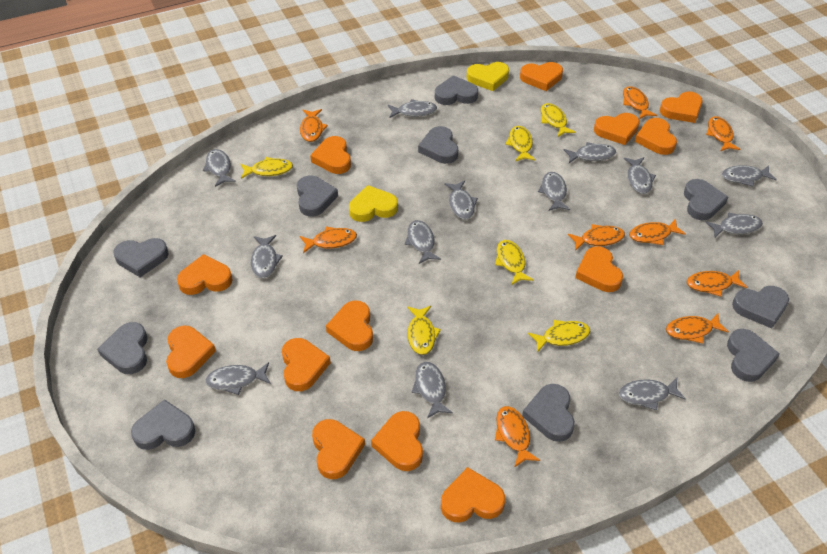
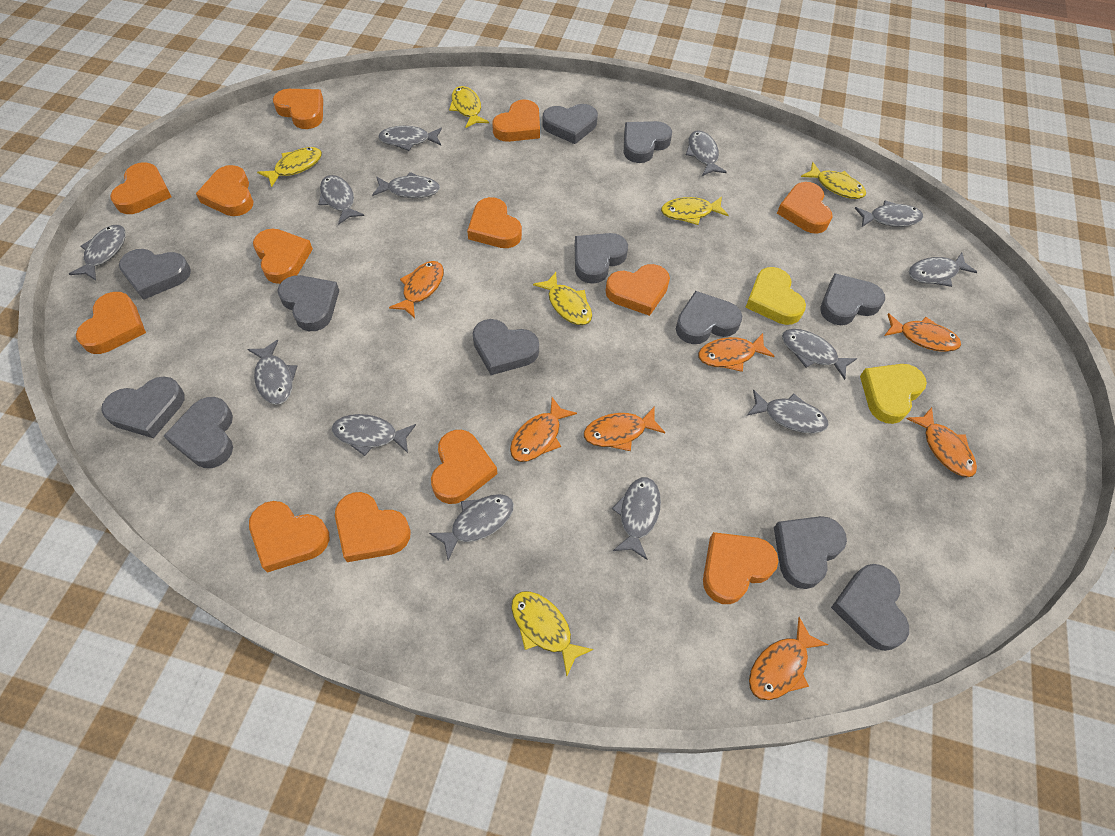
grey heart: 10 -> 12
orange fish: 9 -> 7

